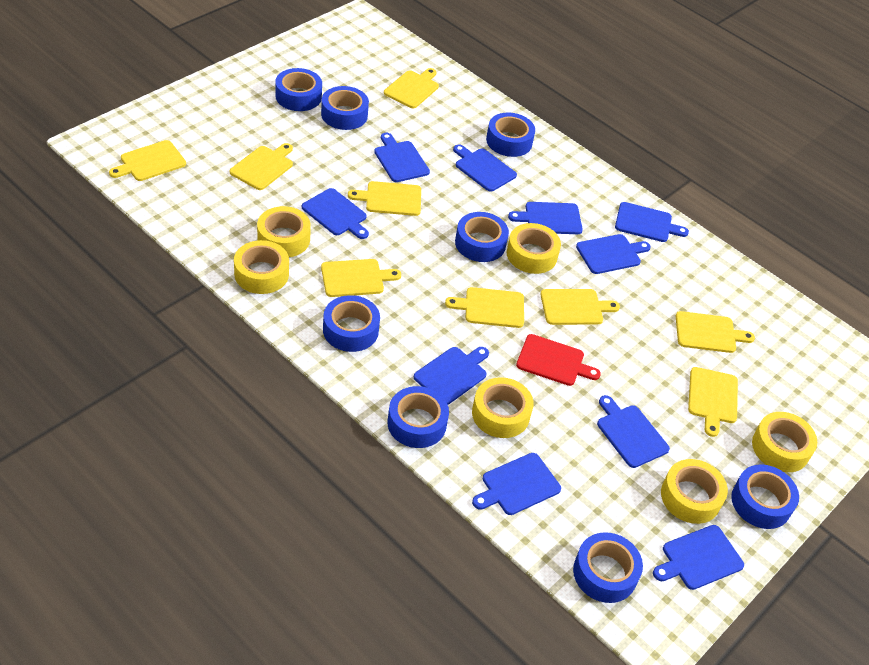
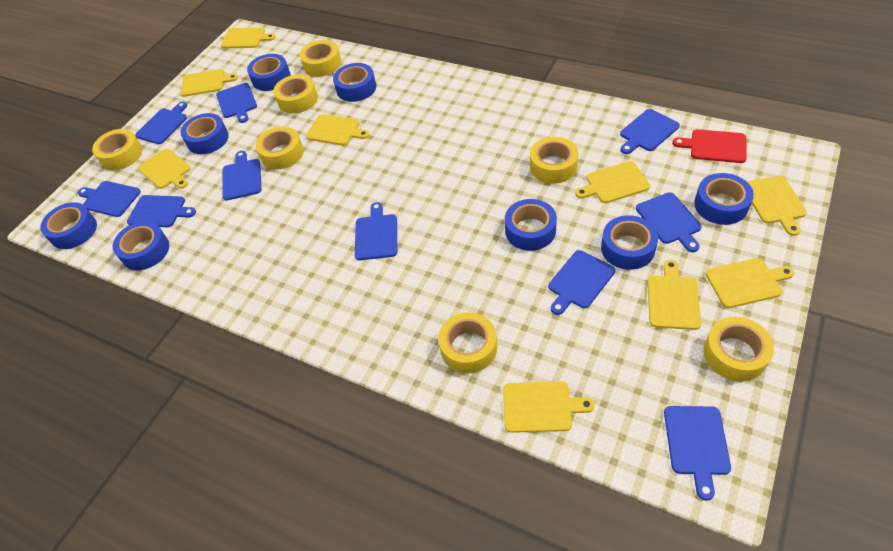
yellow tape: 6 -> 7

